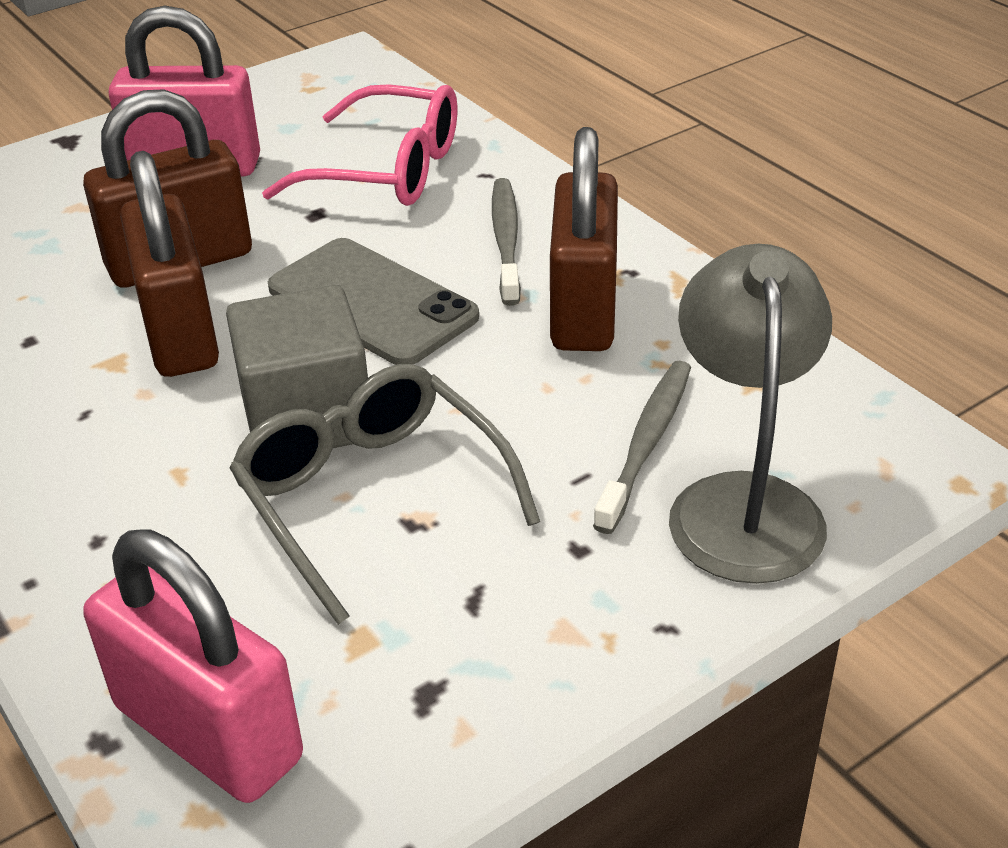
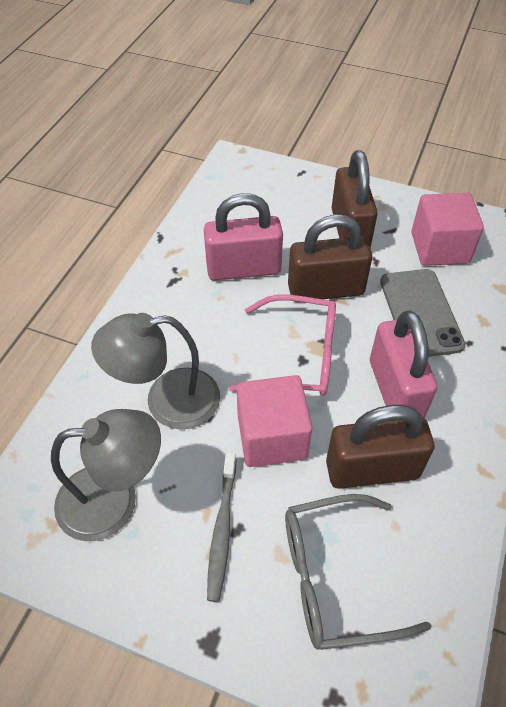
grey cube: 1 -> 0
grey lamp: 1 -> 2
grey toothbrush: 2 -> 1
pink cube: 0 -> 2

